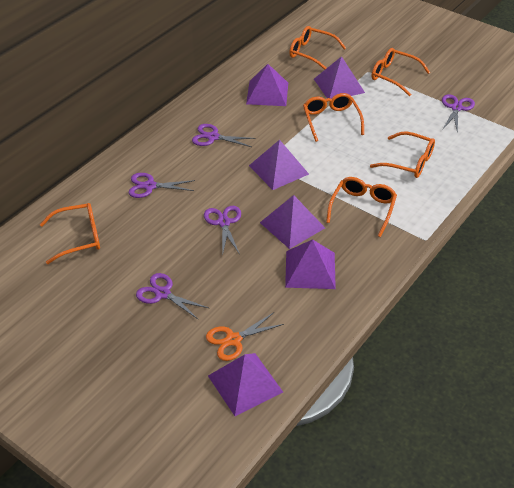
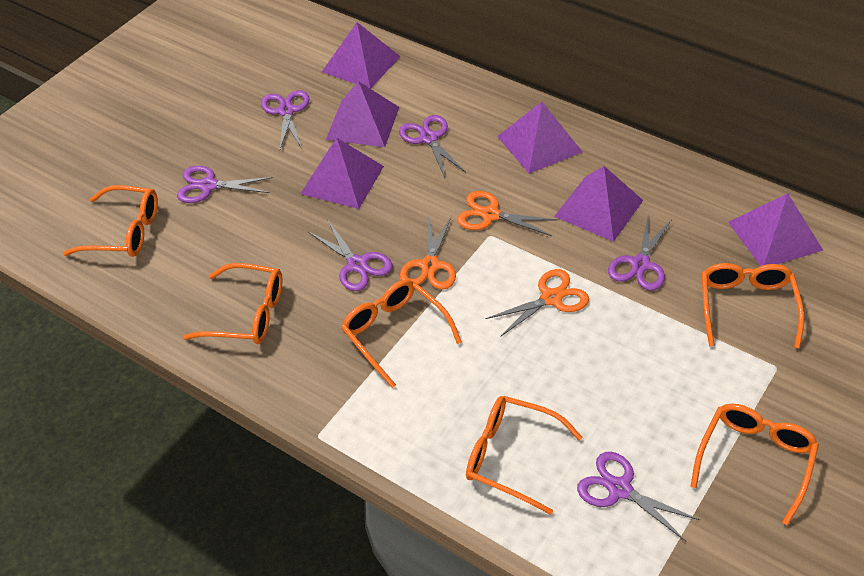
orange scissors: 1 -> 3
purple scissors: 5 -> 6

